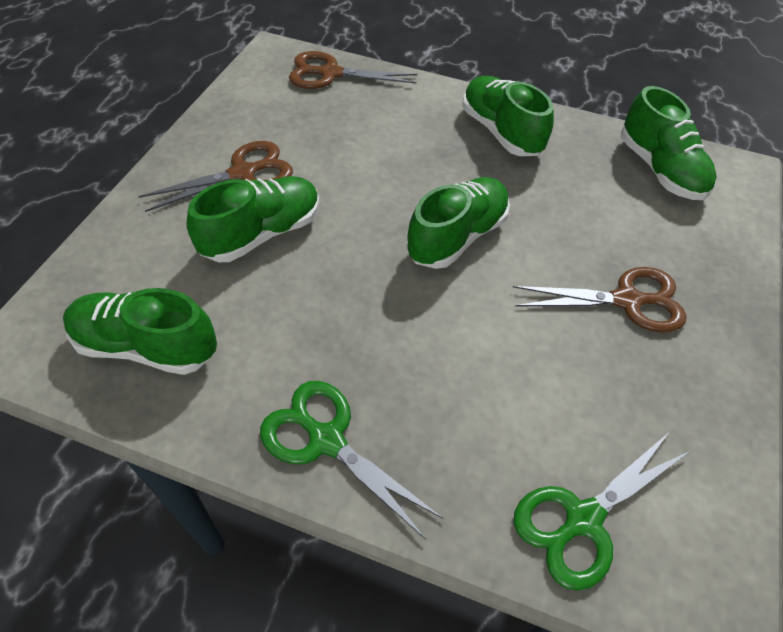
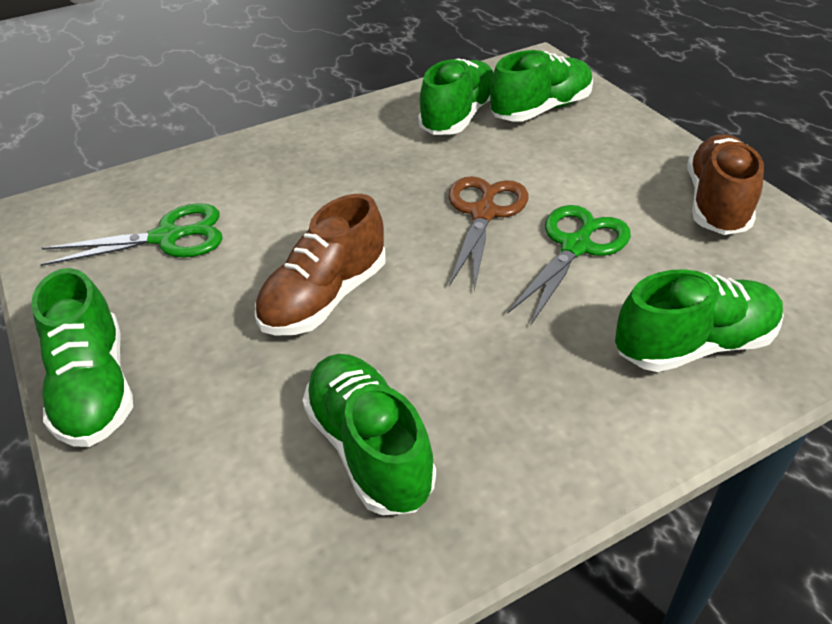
brown scissors: 3 -> 1
brown shoe: 0 -> 2

